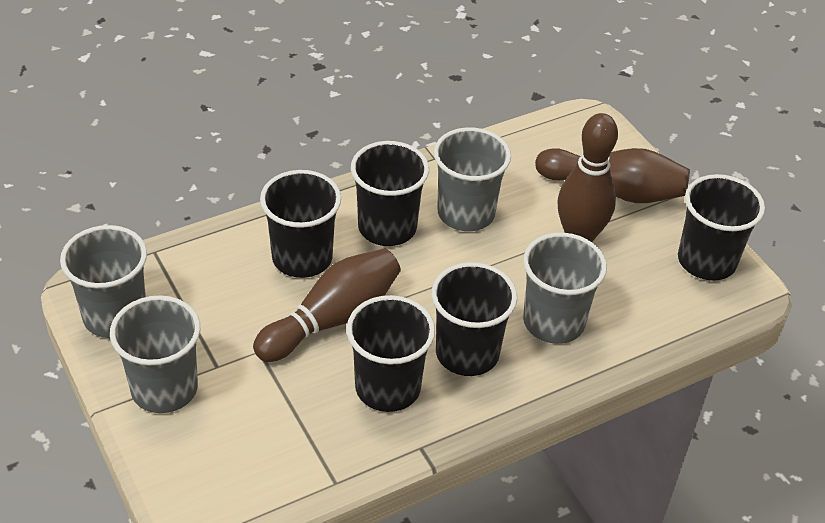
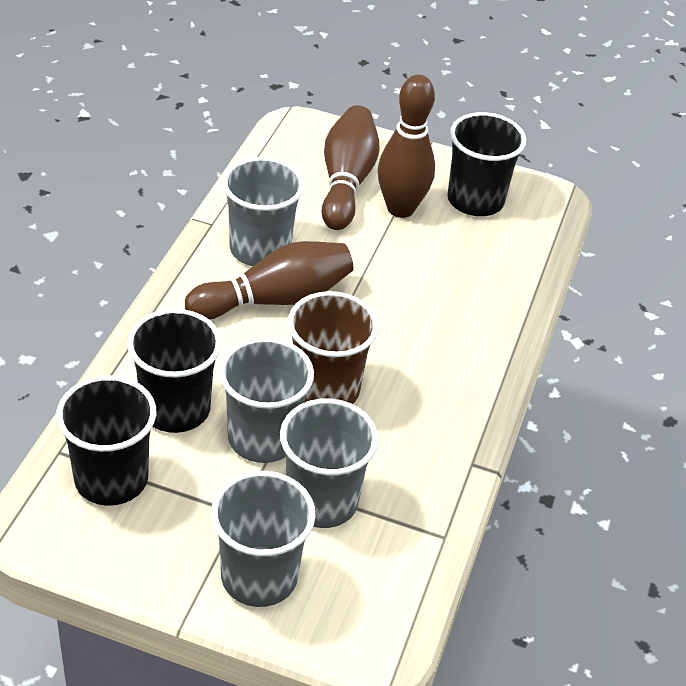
black cup: 5 -> 3
brown cup: 0 -> 1

